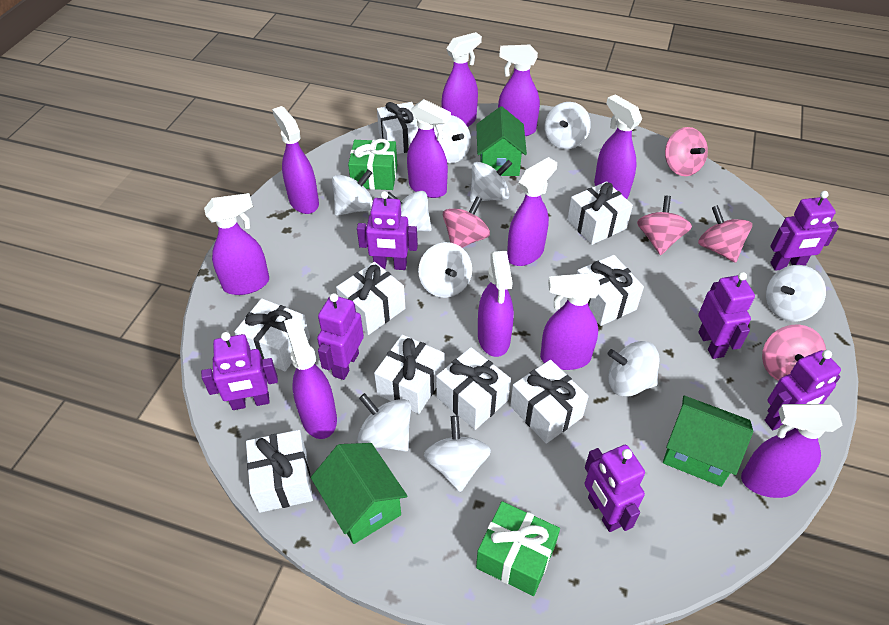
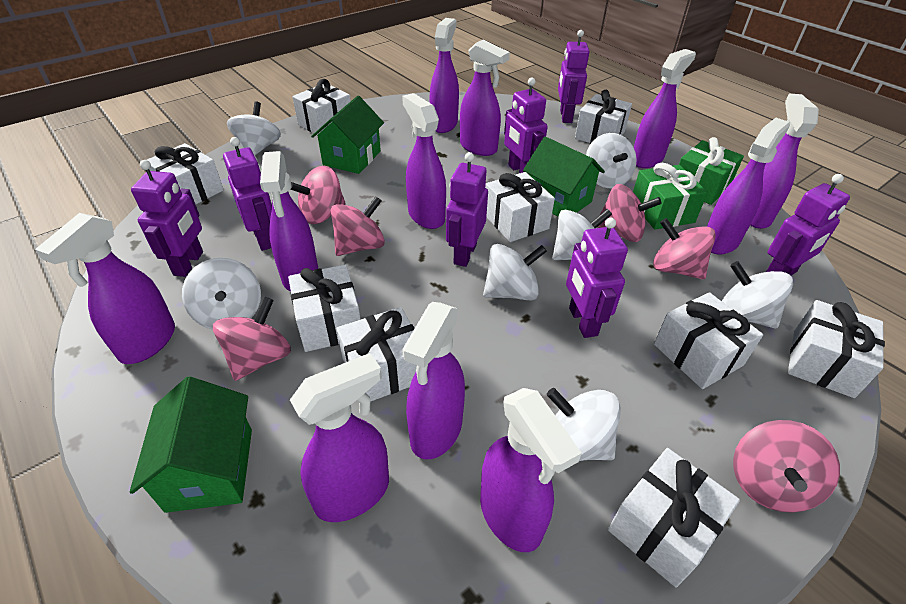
pink spinning top: 5 -> 6
white spinning top: 10 -> 7

